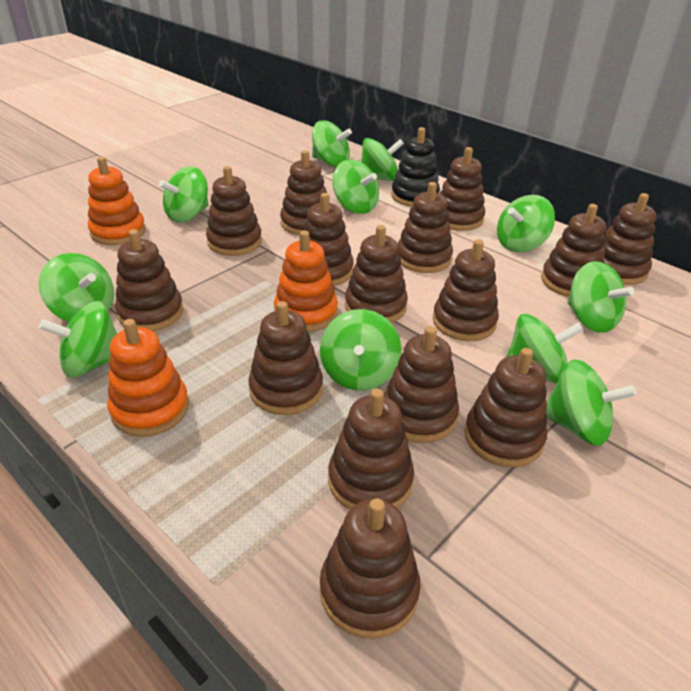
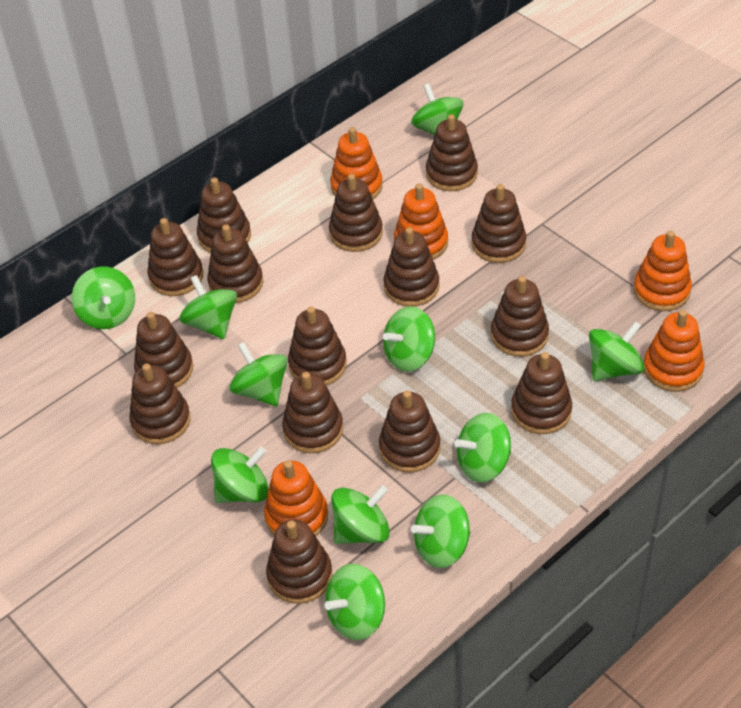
black stacking toy: 1 -> 0
orange stacking toy: 3 -> 5

